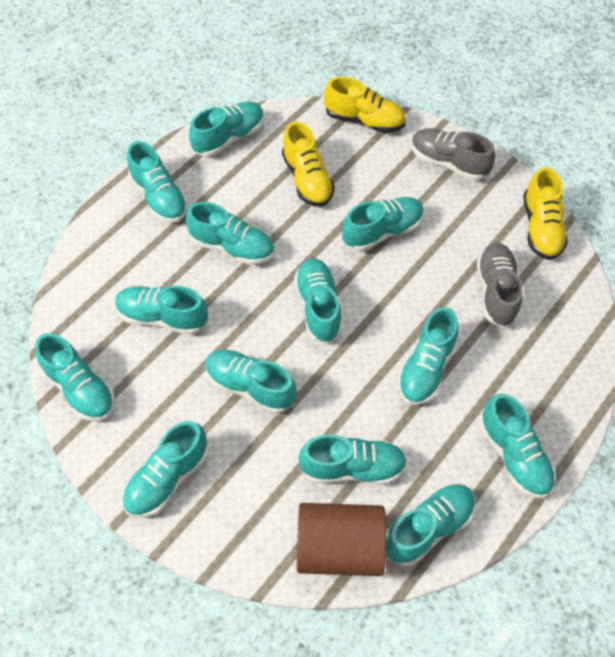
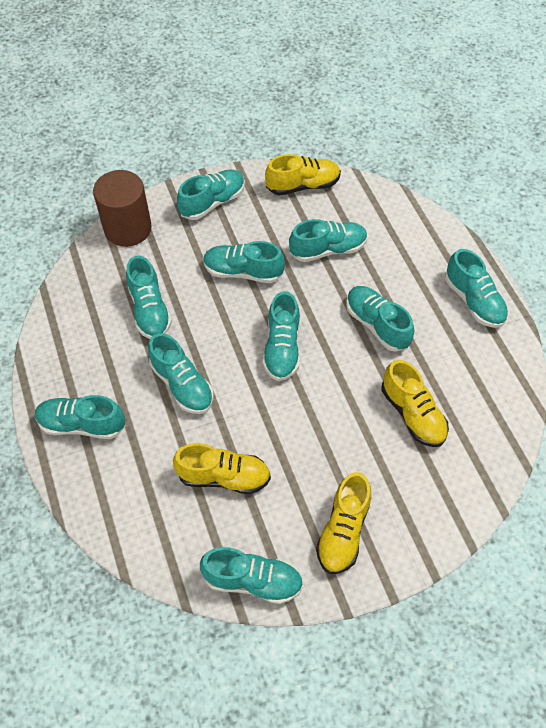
grey shoe: 2 -> 0
turquoise shoe: 13 -> 10
yellow shoe: 3 -> 4

